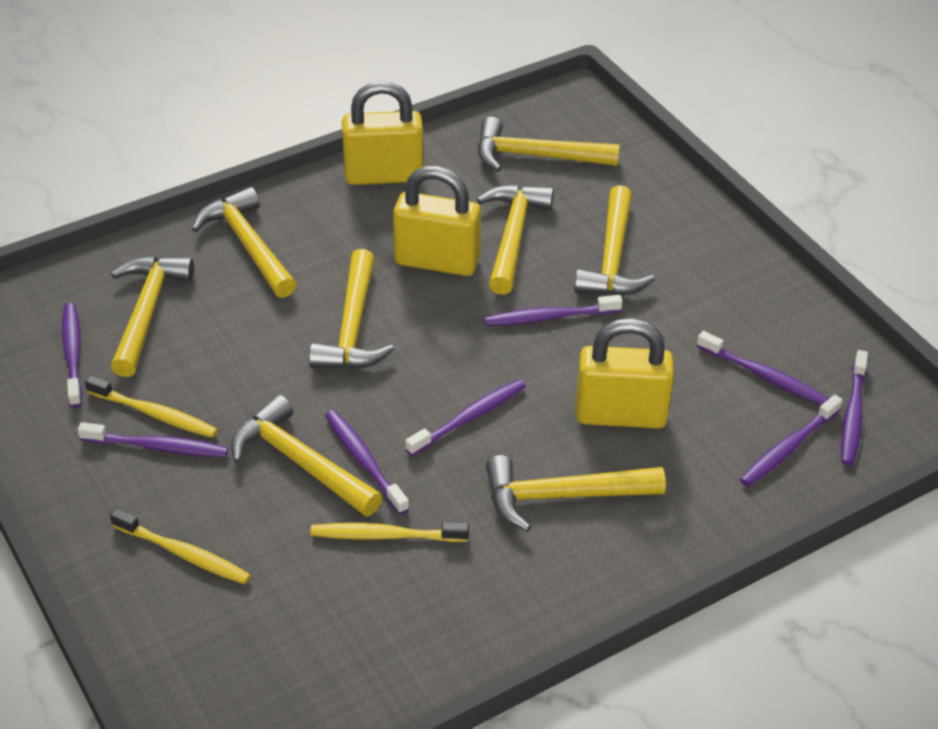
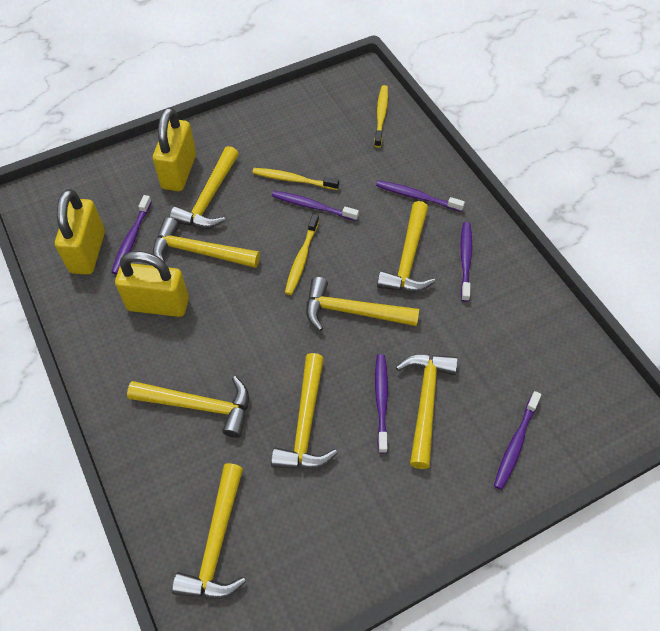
purple toothbrush: 8 -> 6

